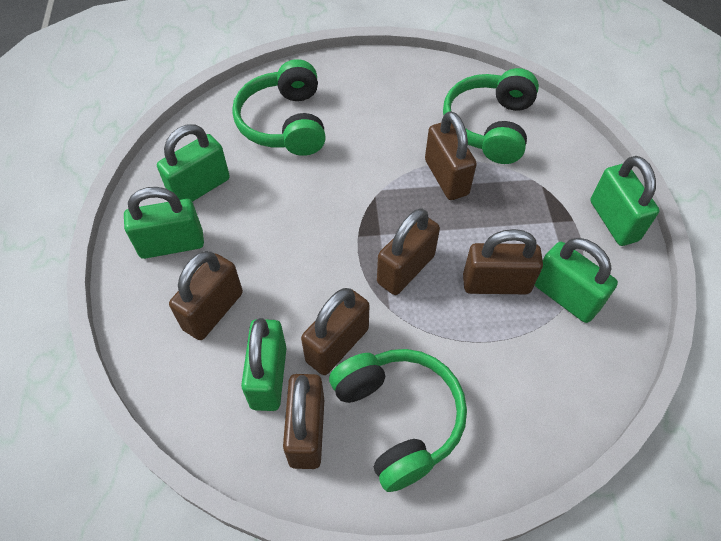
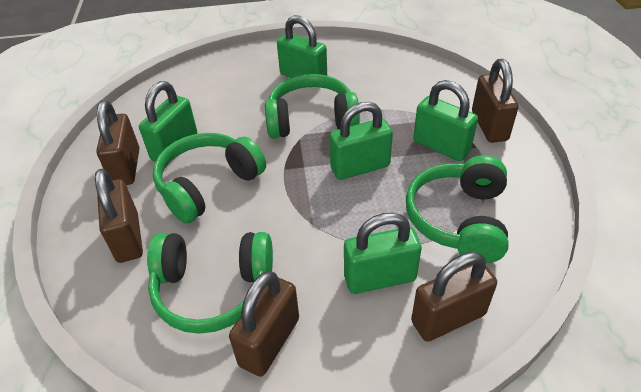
brown padlock: 6 -> 5
green headphones: 3 -> 4

